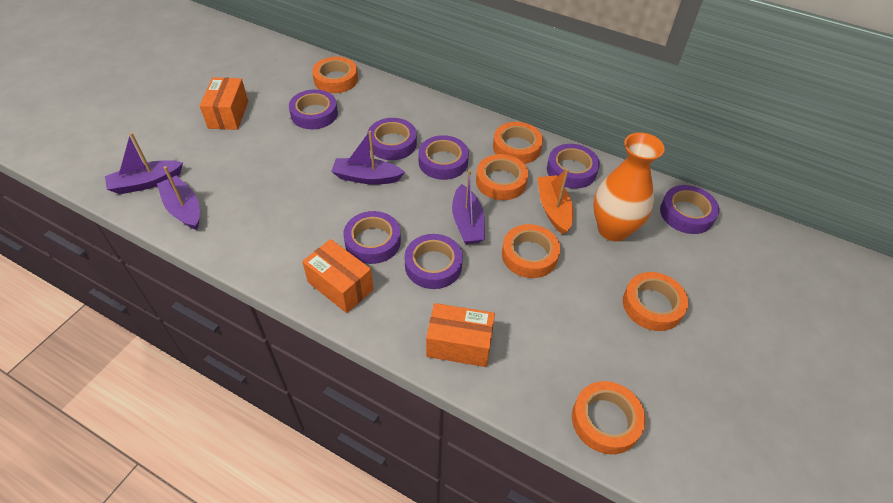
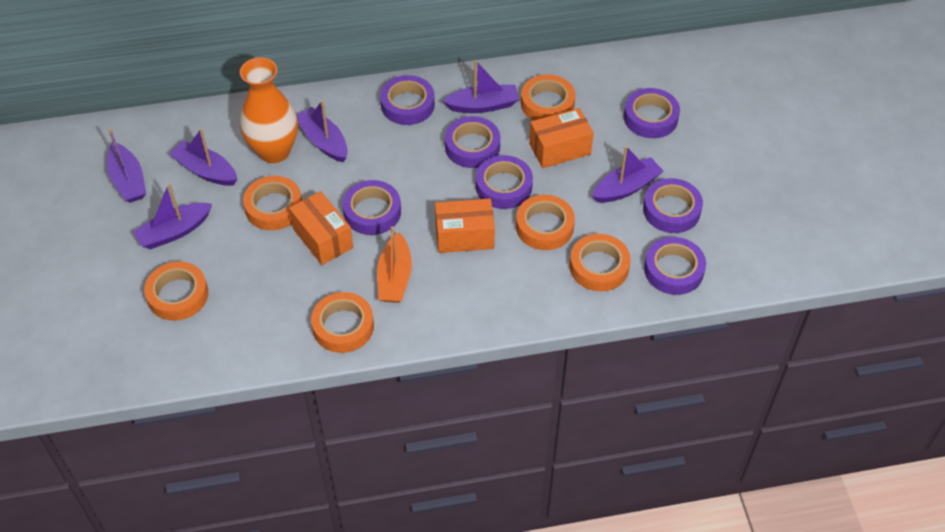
purple boat: 4 -> 6

